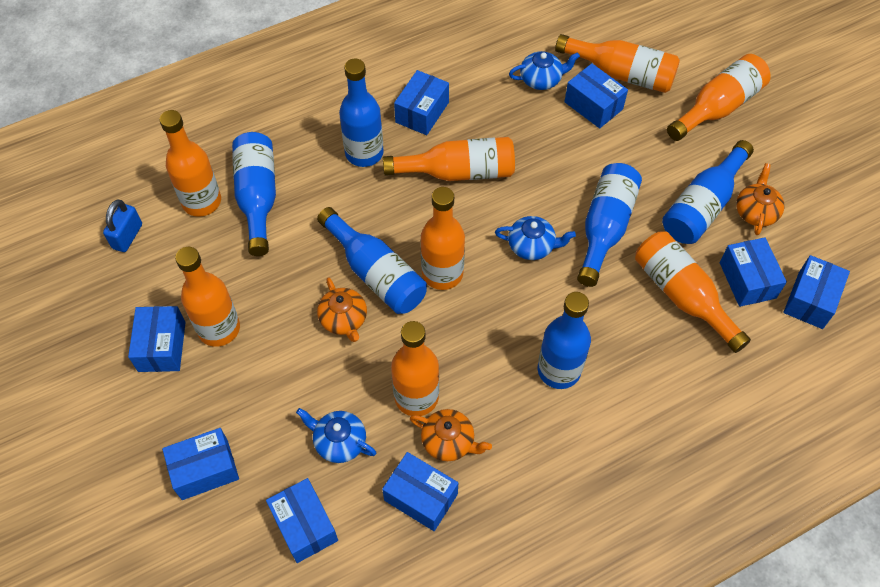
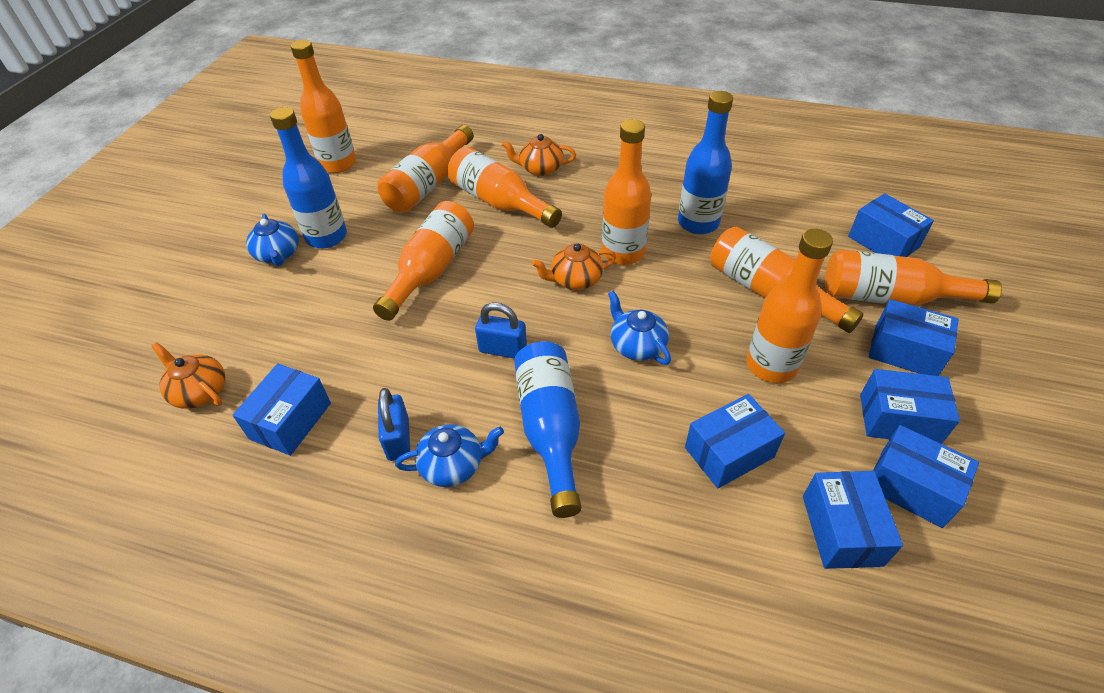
blue bottle: 6 -> 3
blue box: 8 -> 7
blue padlock: 1 -> 2

